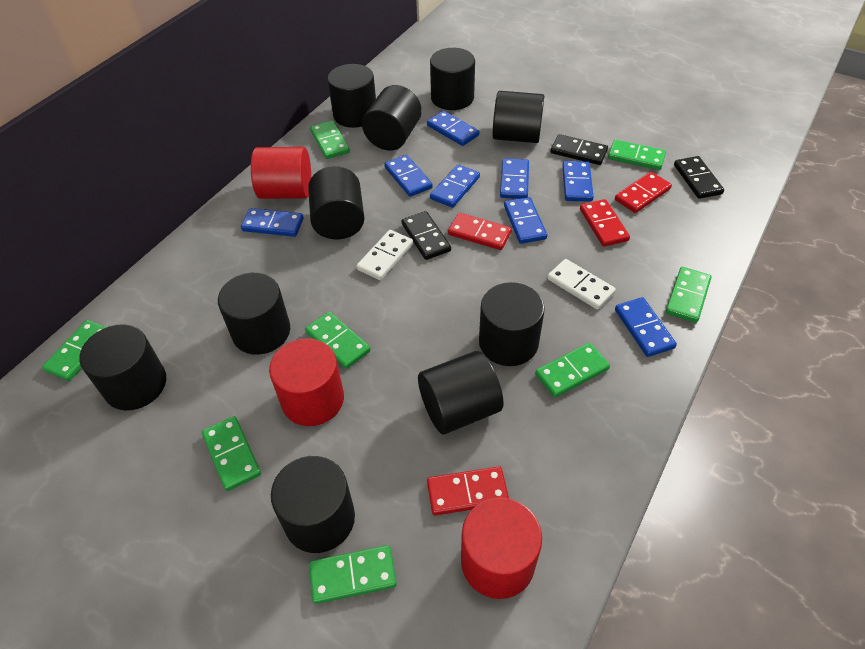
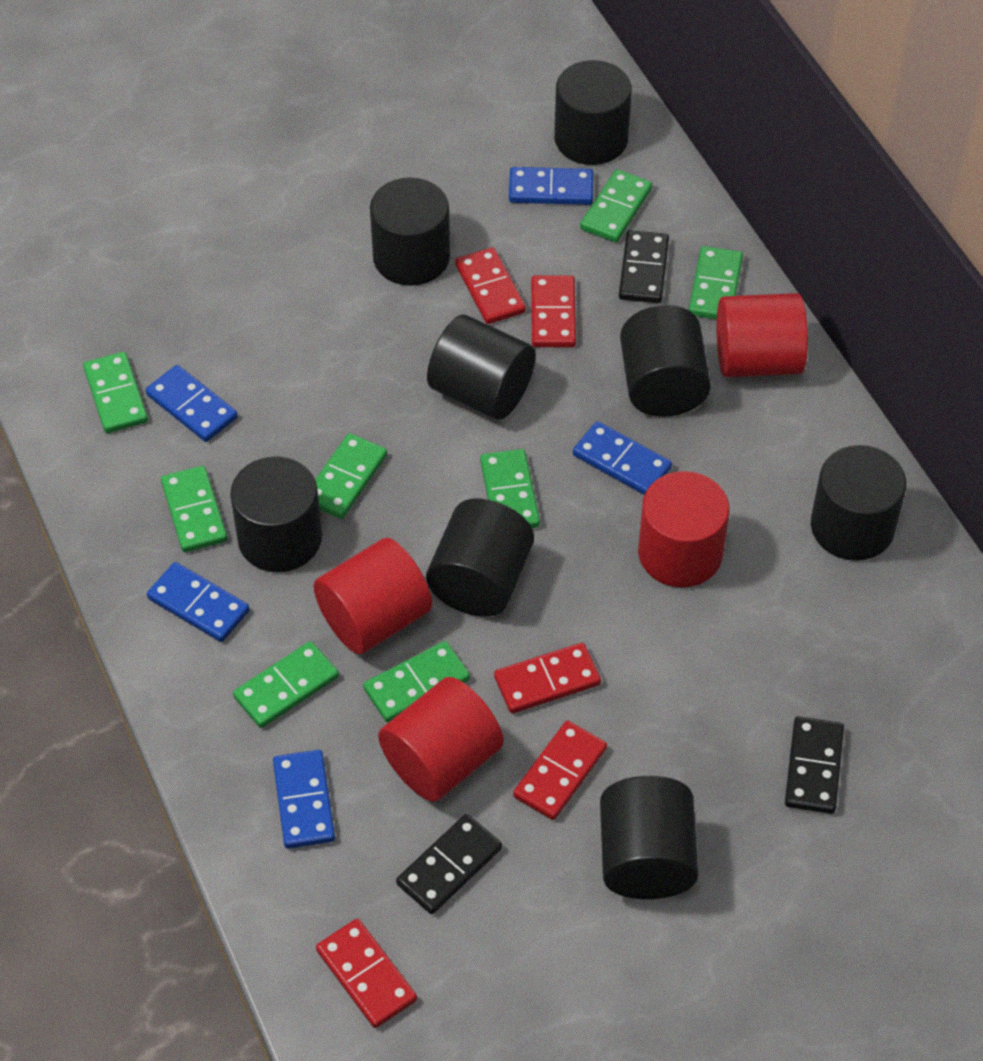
black cylinder: 10 -> 8
blue domino: 8 -> 5
red cylinder: 3 -> 4
red domino: 4 -> 5
white domino: 2 -> 0

